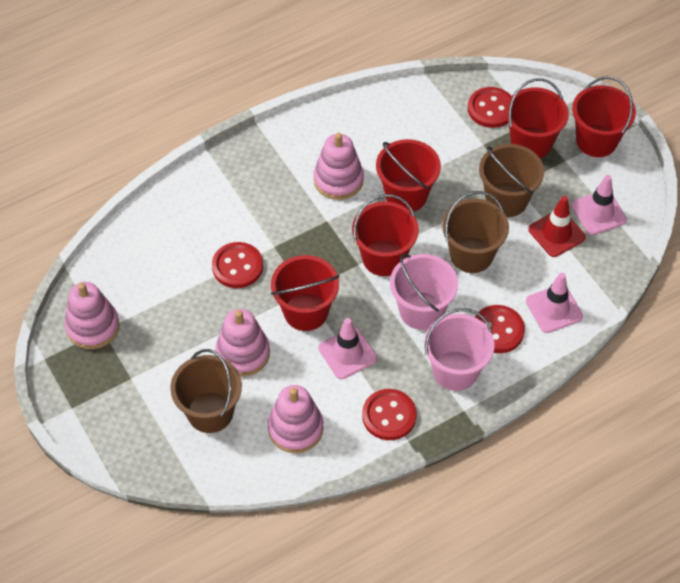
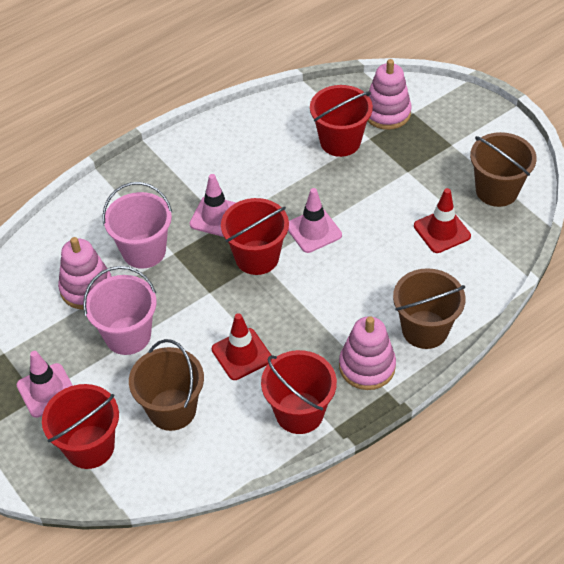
pink stacking toy: 4 -> 3
red bucket: 5 -> 4
red button: 4 -> 0
red traffic cone: 1 -> 2

